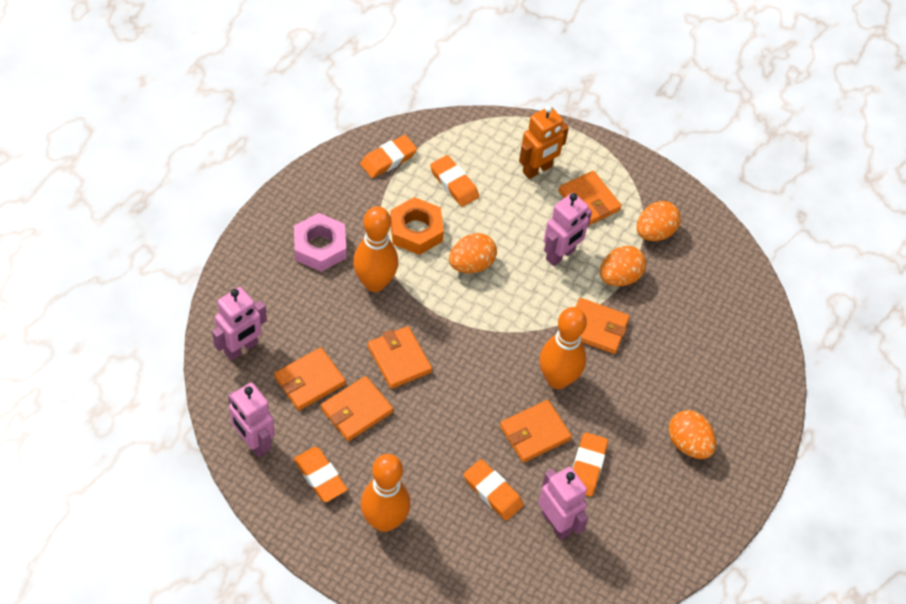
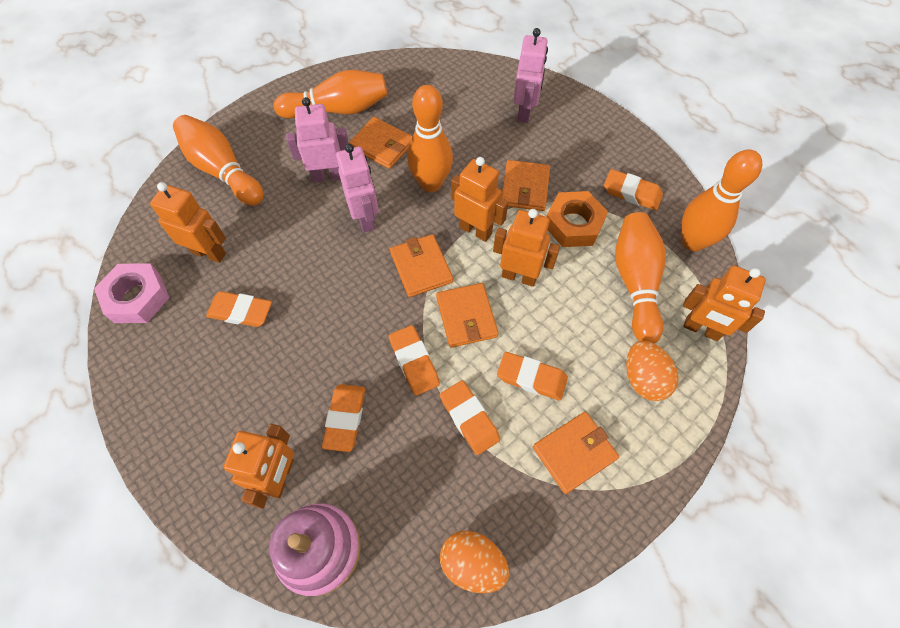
orange bowling pin: 3 -> 5
orange egg: 4 -> 2
orange eraser: 5 -> 6
orange robot: 1 -> 5
orange wallet: 6 -> 5
pink robot: 4 -> 3
pink stacking toy: 0 -> 1

